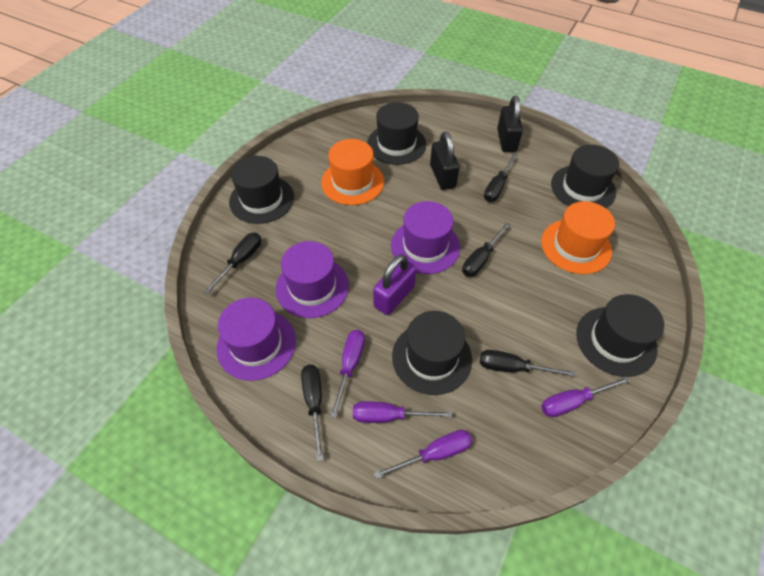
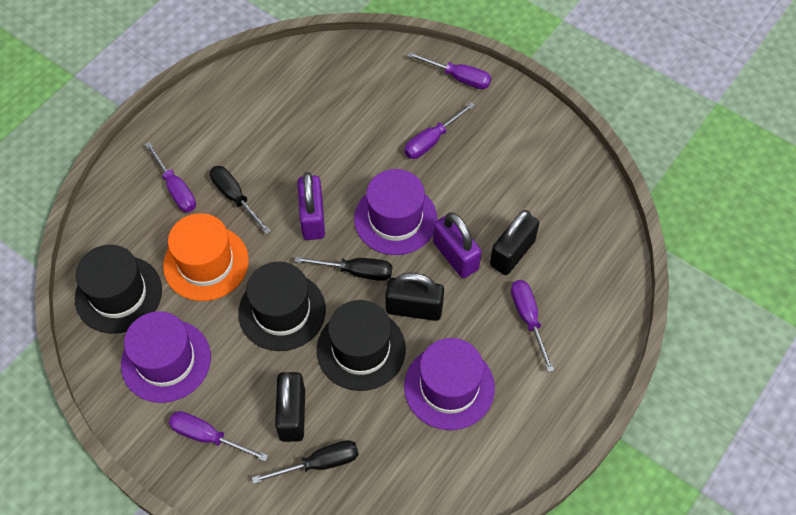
black hat: 5 -> 3
black padlock: 2 -> 3
black screwdriver: 5 -> 3
orange hat: 2 -> 1
purple padlock: 1 -> 2
purple screwdriver: 4 -> 5

